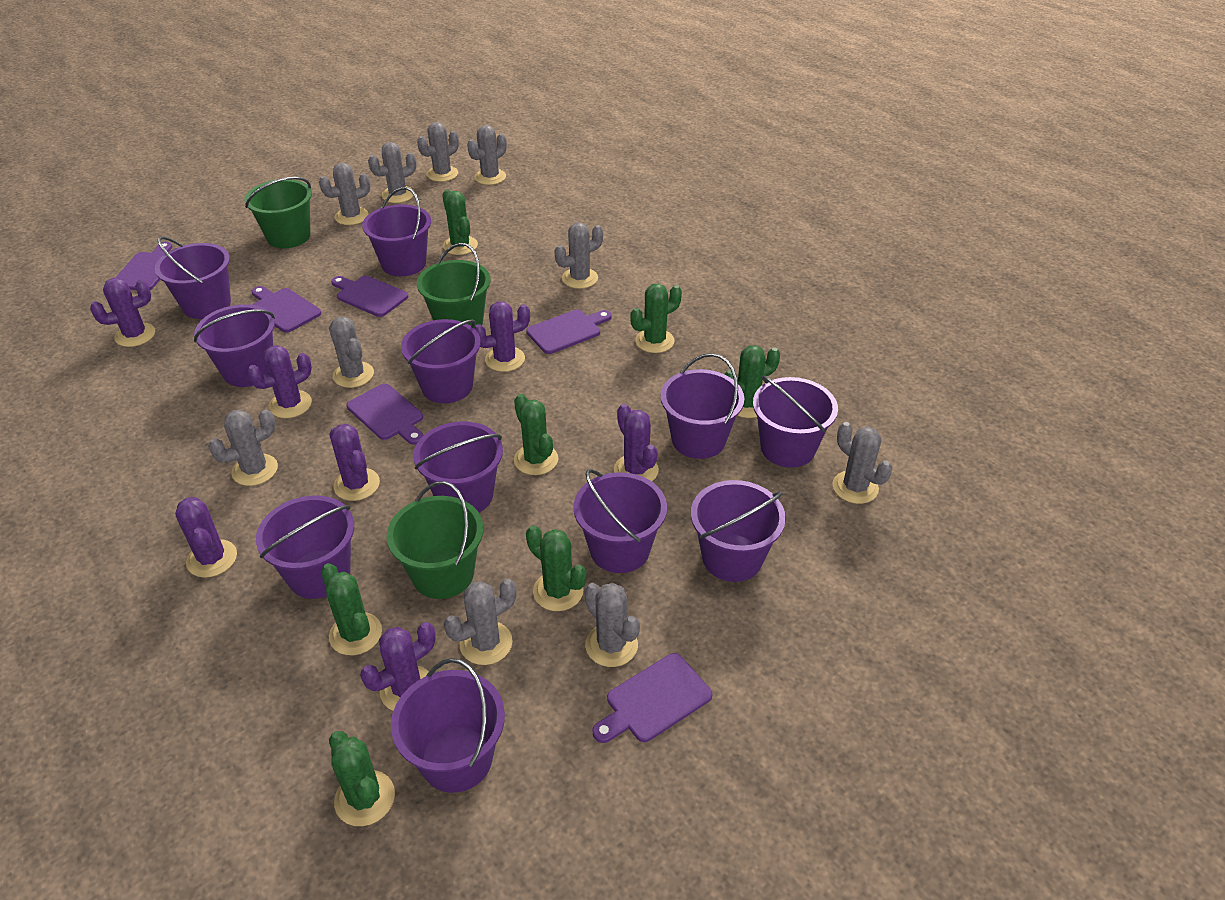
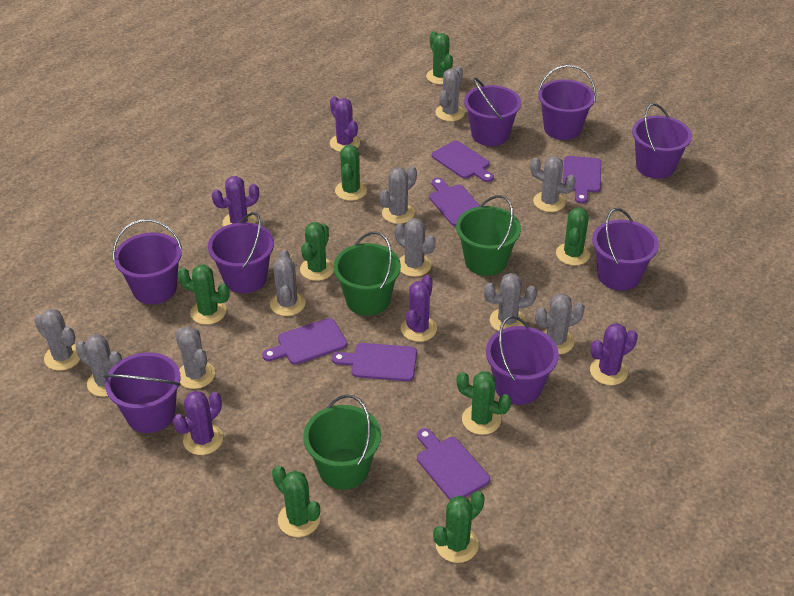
green cactus: 7 -> 8
purple bucket: 11 -> 8
purple cactus: 7 -> 5

